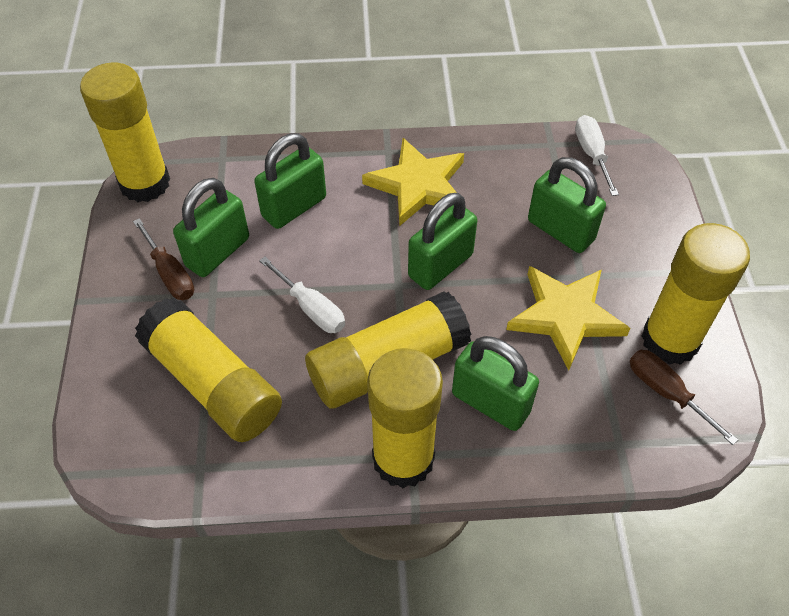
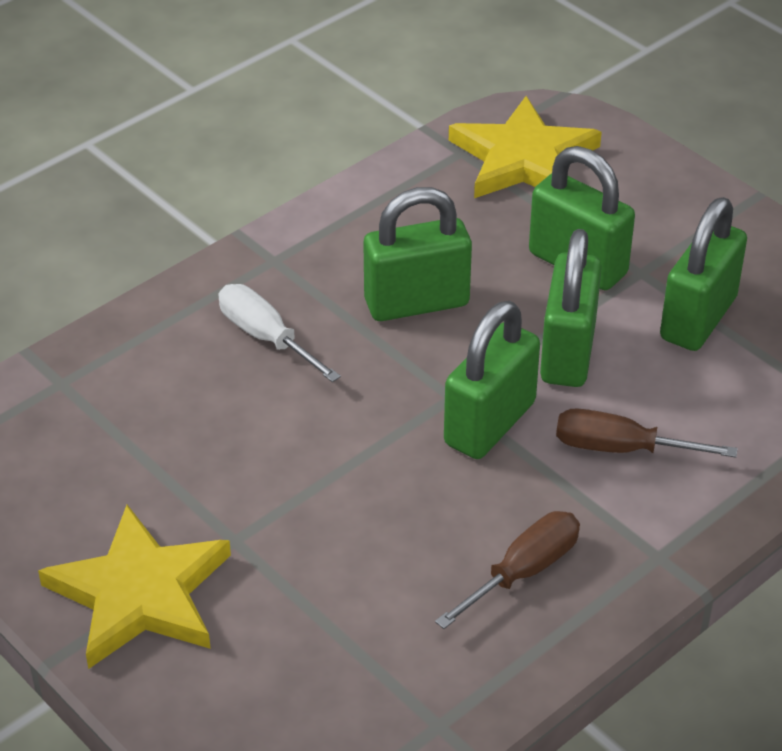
white screwdriver: 2 -> 1
yellow glue stick: 5 -> 0

